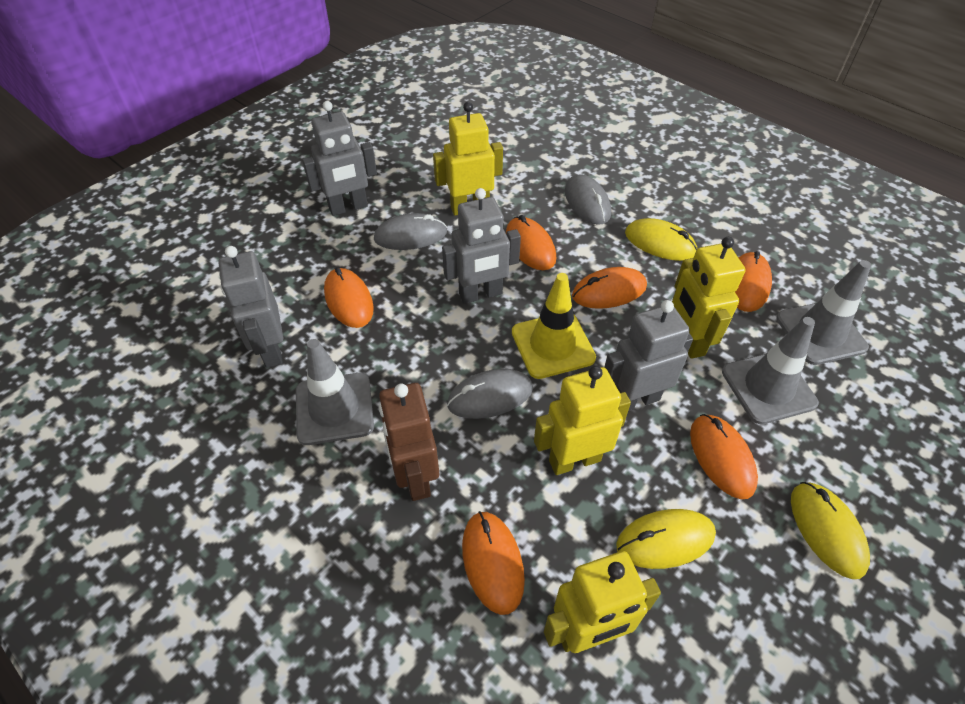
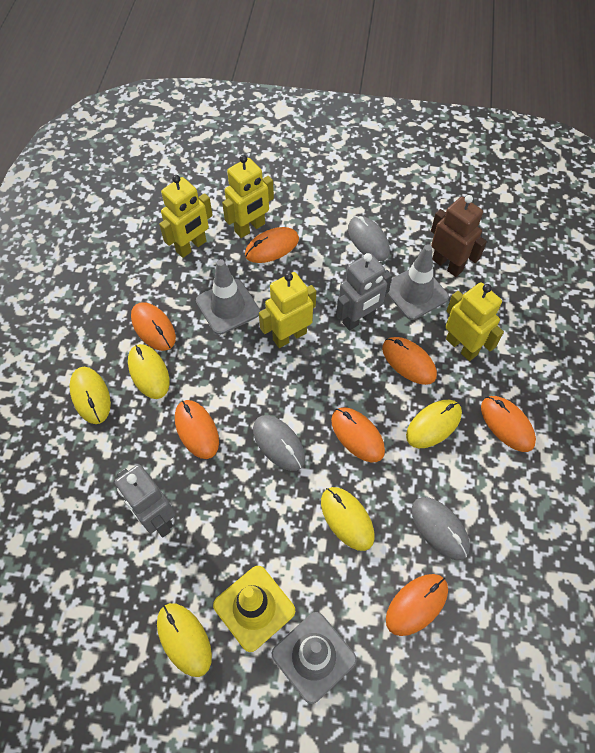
grey robot: 4 -> 2
orange mouse: 6 -> 7
yellow mouse: 3 -> 5

